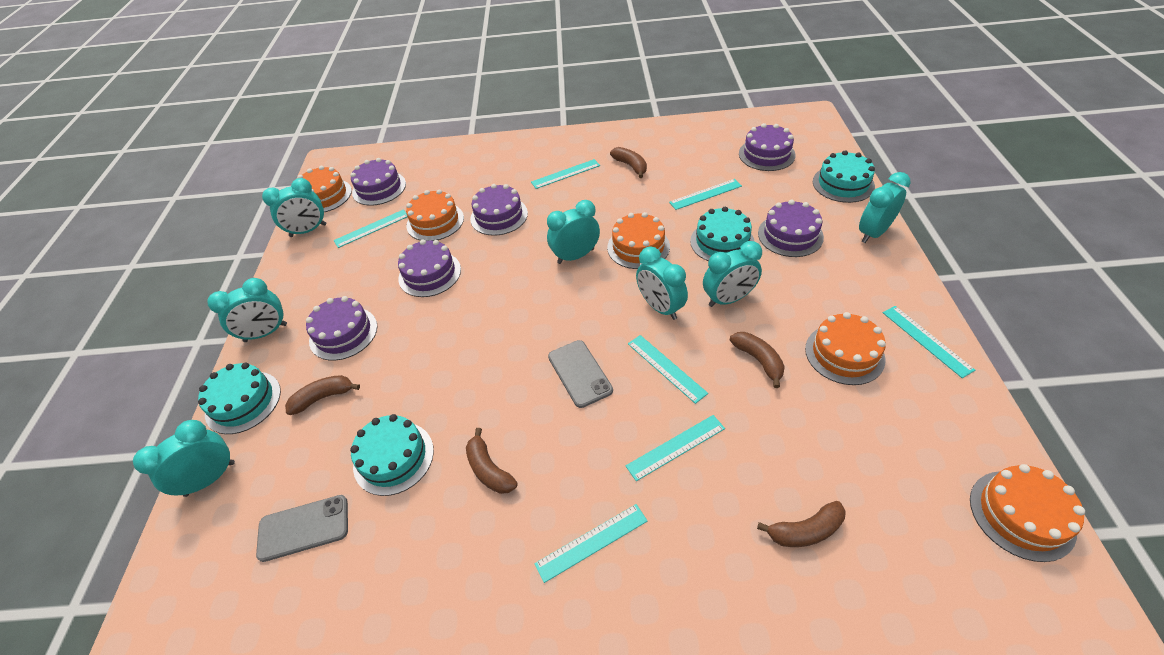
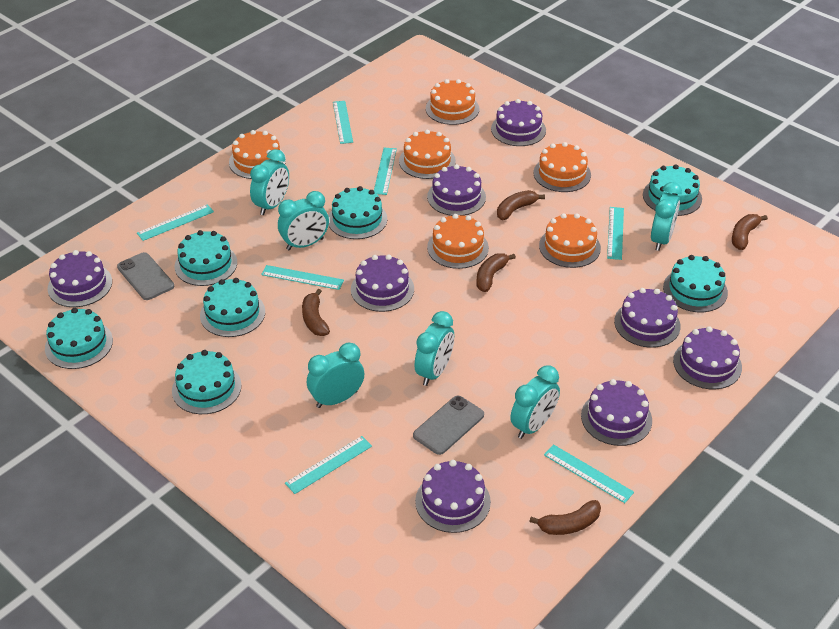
orange cake: 5 -> 6
purple cake: 6 -> 8
turquoise cake: 4 -> 7
turquoise clock: 7 -> 6

